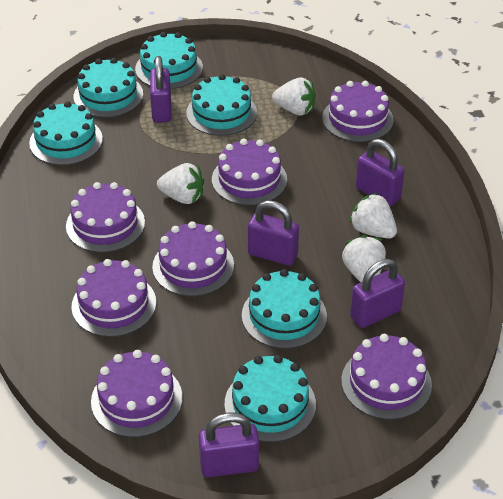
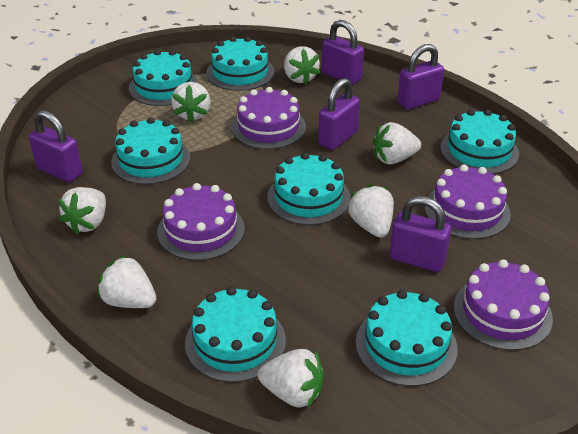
purple cake: 7 -> 4
turquoise cake: 6 -> 7
white strawberry: 4 -> 7

